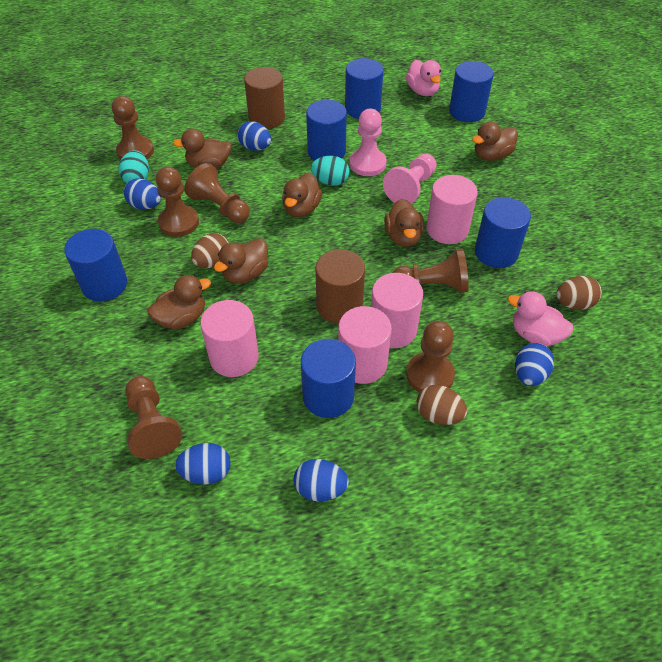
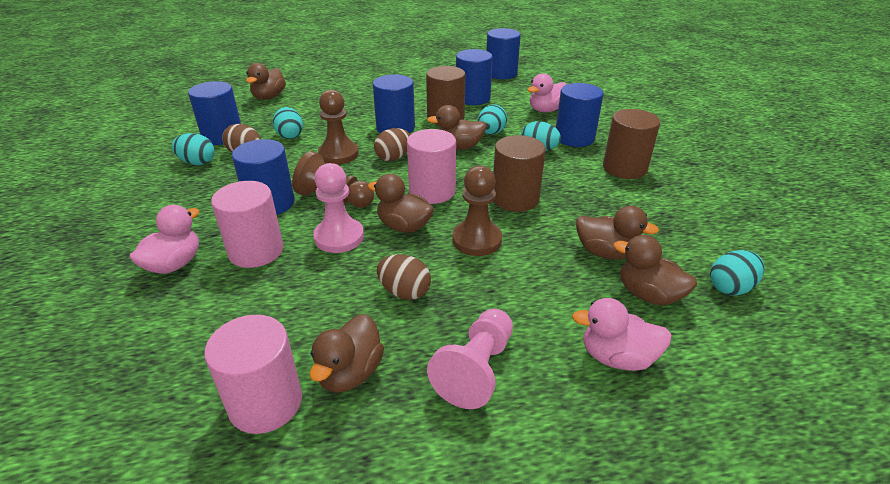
blue egg: 5 -> 0
brown cylinder: 2 -> 3
brown pawn: 6 -> 3
pink cylinder: 4 -> 3
pink duck: 2 -> 3
turquoise egg: 2 -> 5

